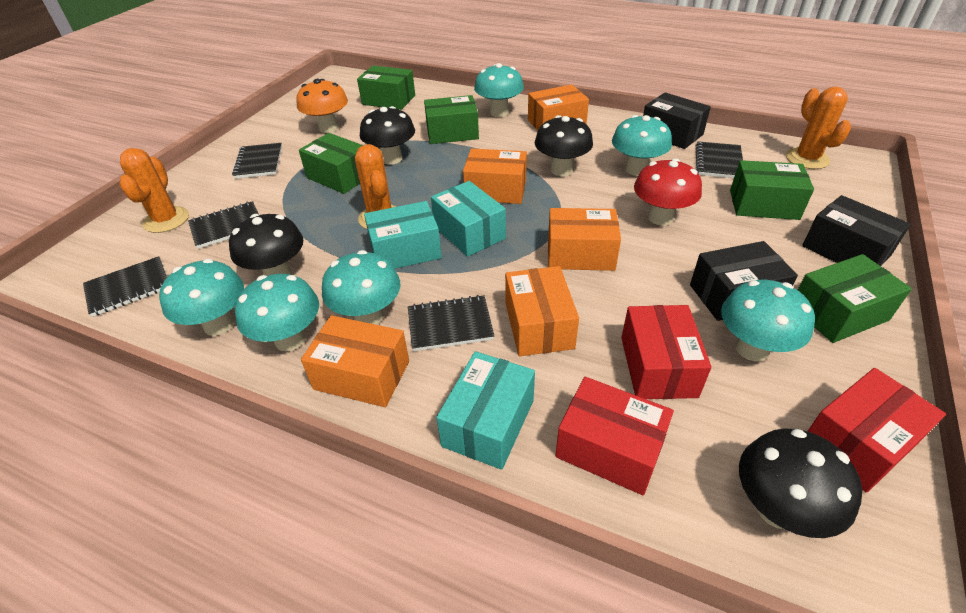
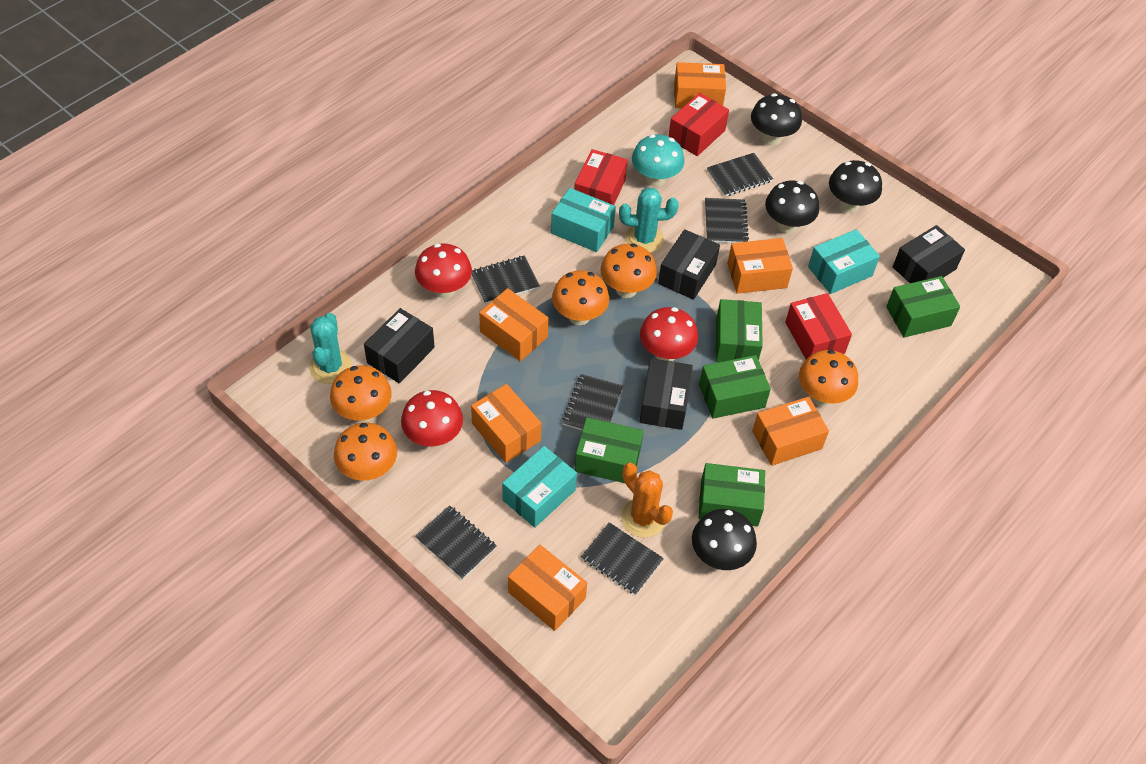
black box: 3 -> 4
black notebook: 5 -> 6
orange box: 5 -> 6
orange cactus: 3 -> 1
orange mushroom: 1 -> 5
red mushroom: 1 -> 3
turquoise cactus: 0 -> 2
turquoise mushroom: 6 -> 1

